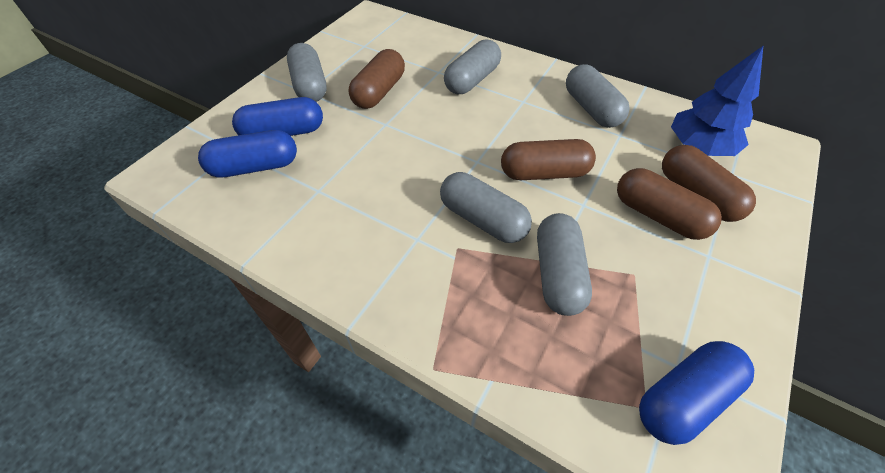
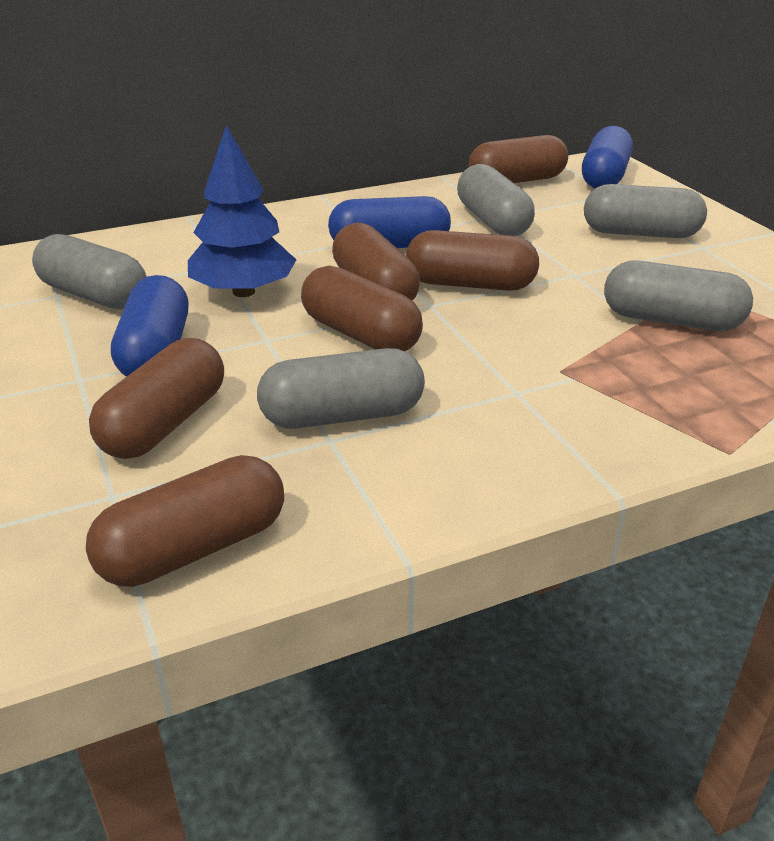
brown capsule: 4 -> 6

